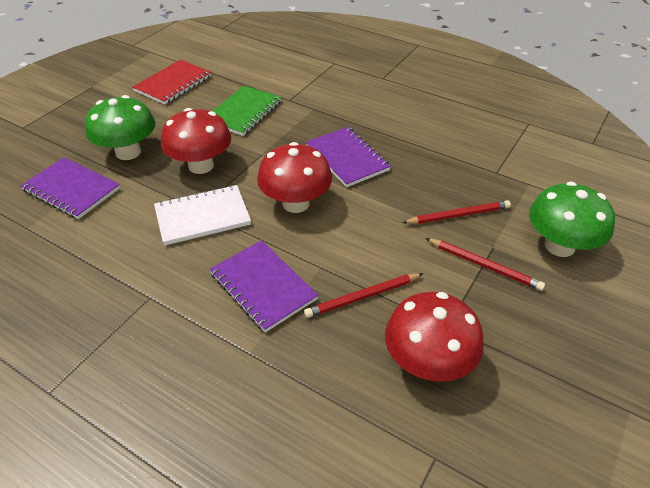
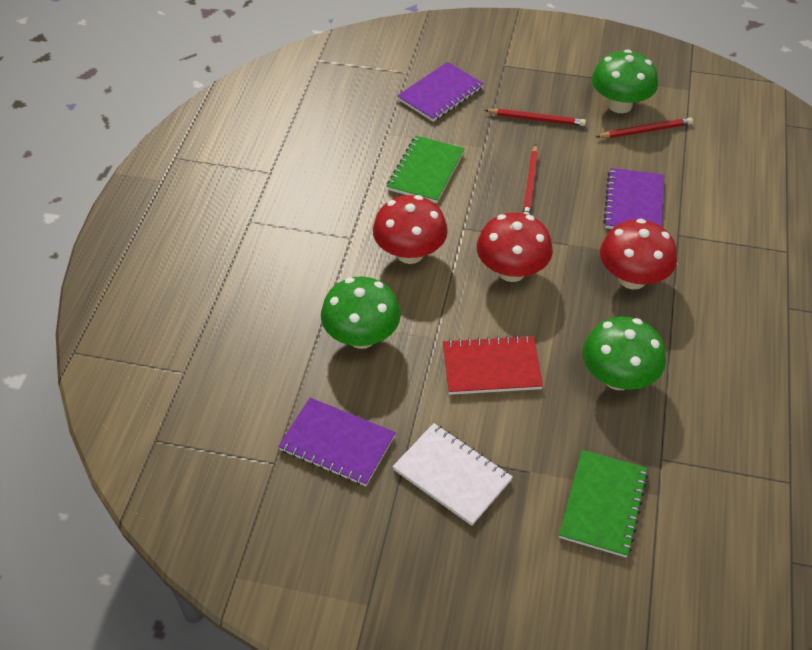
green mushroom: 2 -> 3
green notebook: 1 -> 2

